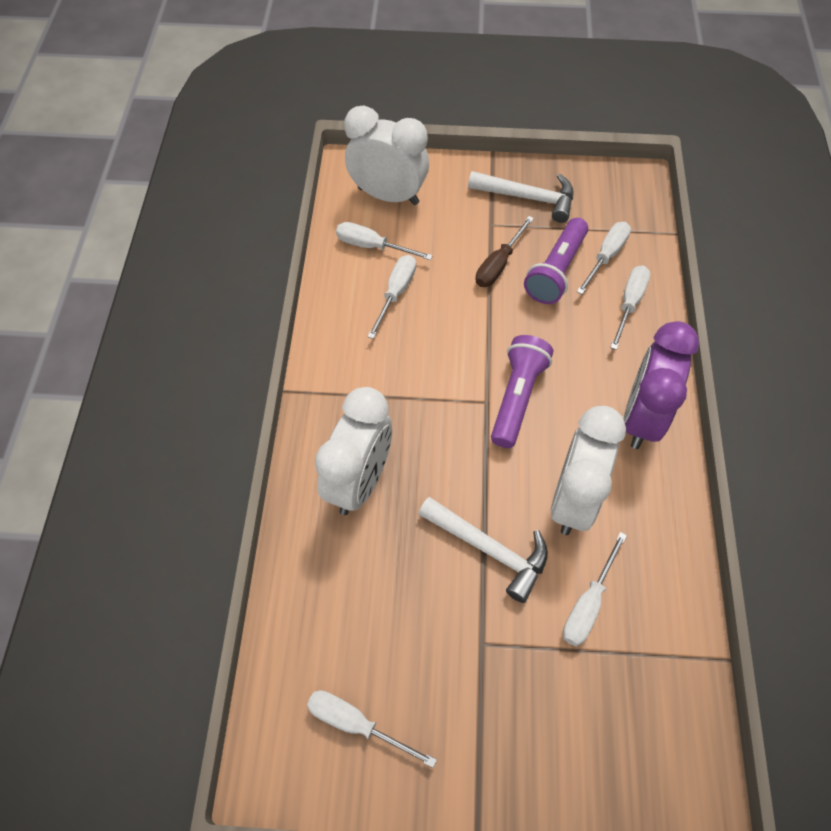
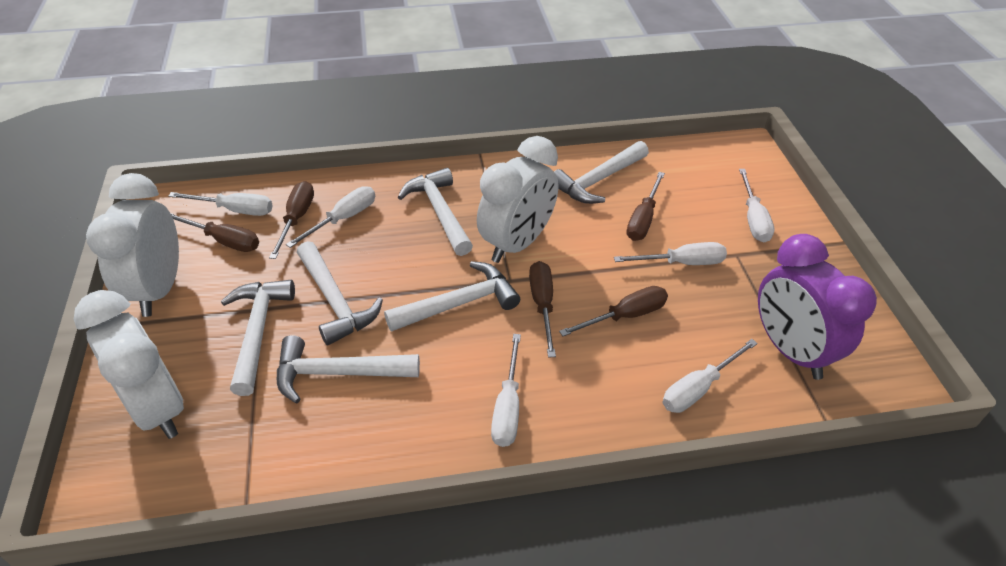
brown screwdriver: 1 -> 5
purple flashlight: 2 -> 0
white hammer: 2 -> 6

